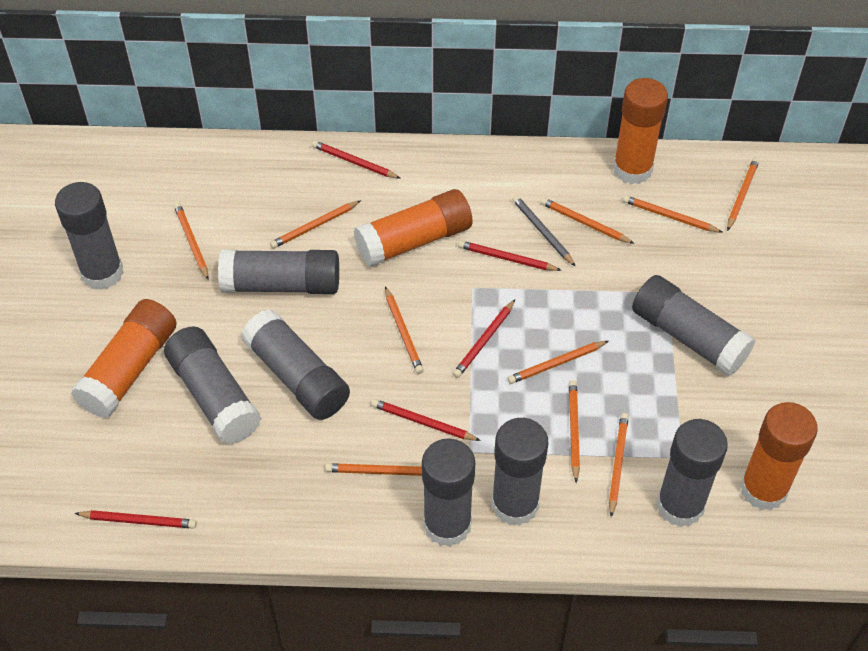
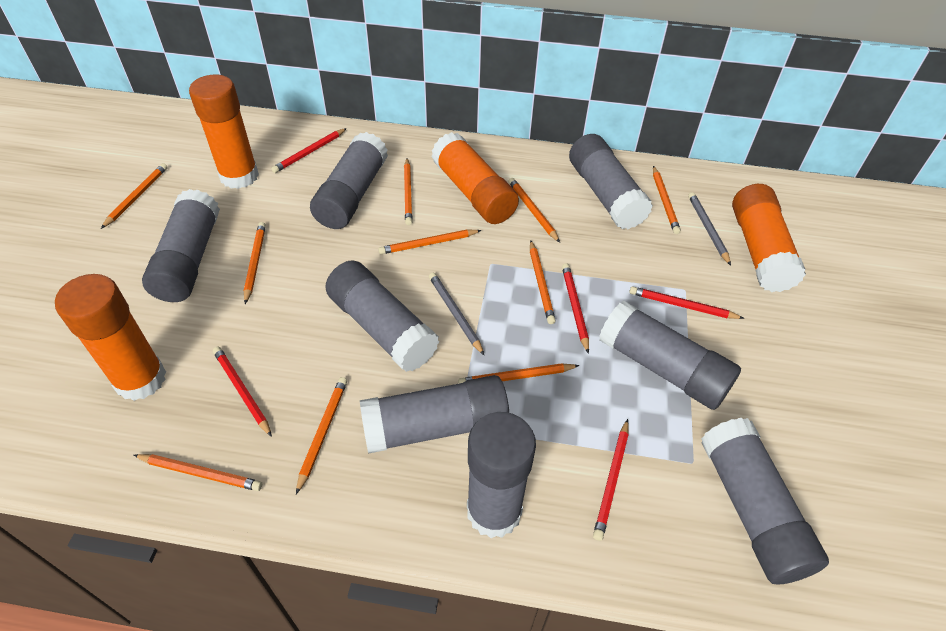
grey pencil: 1 -> 2

